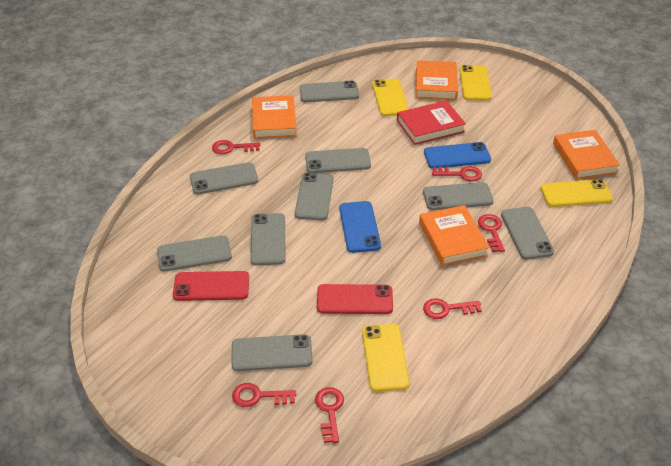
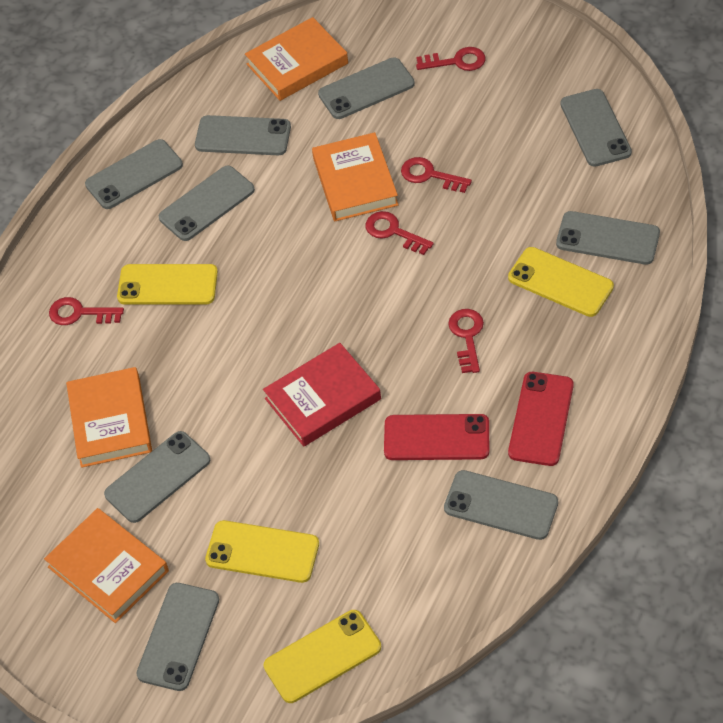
blue phone: 2 -> 0
red key: 6 -> 5

